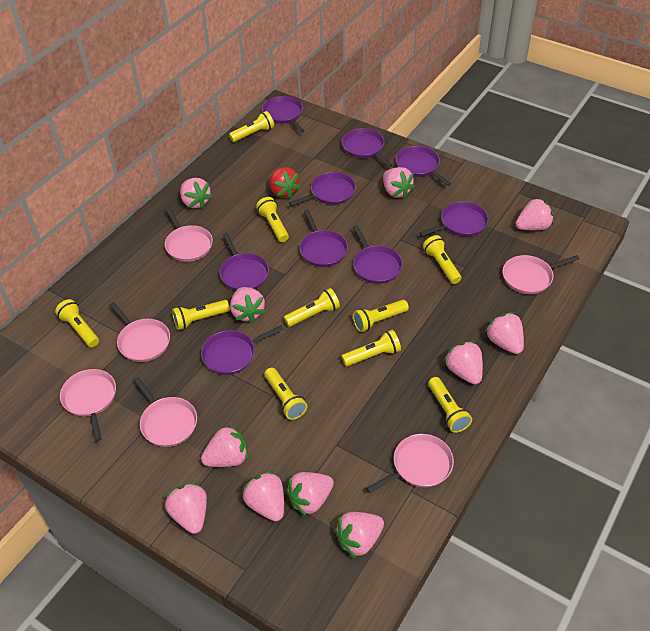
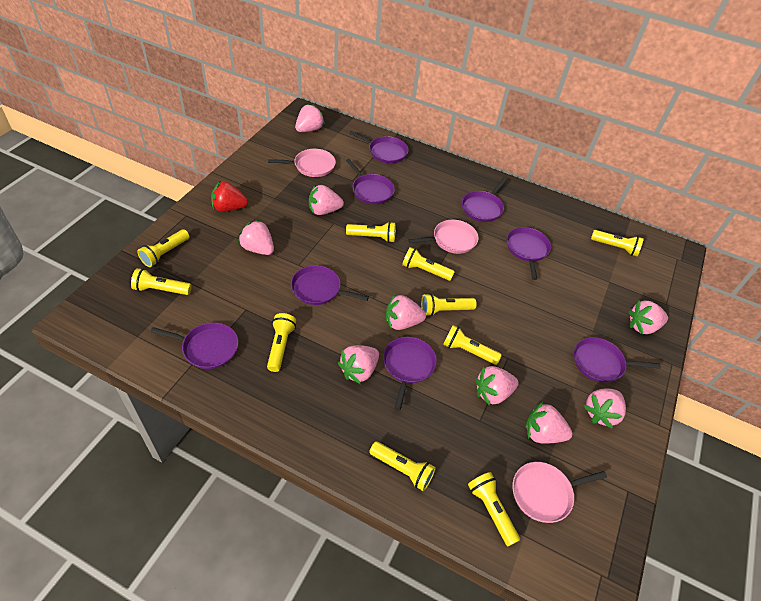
pink pan: 6 -> 3
pink strawberry: 11 -> 9
purple pan: 9 -> 8

